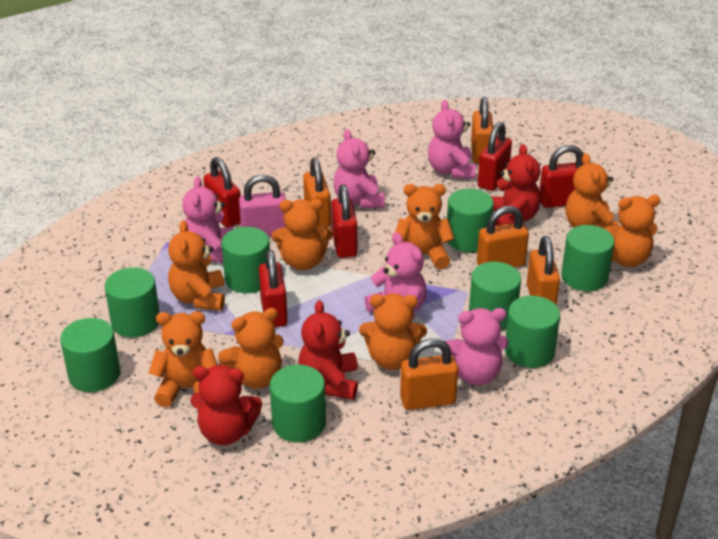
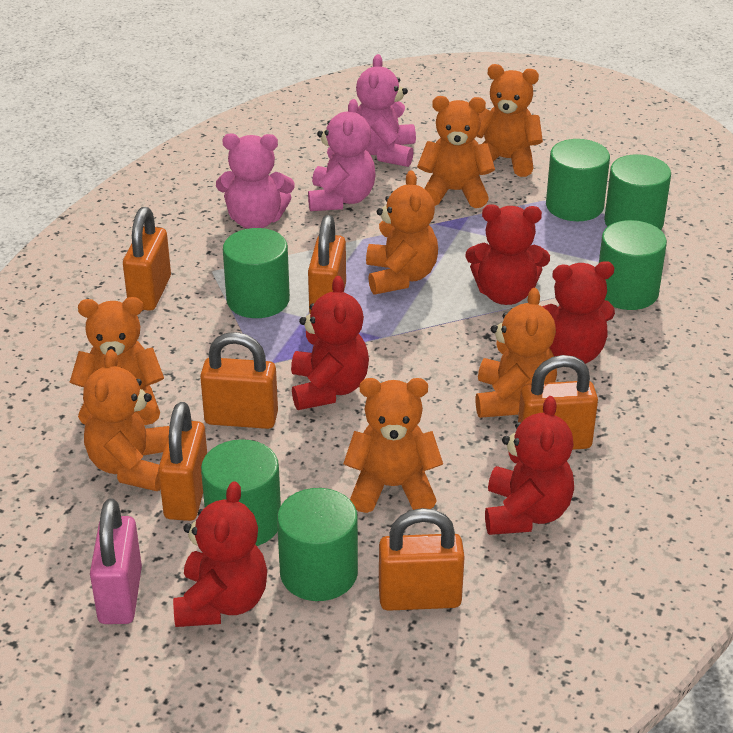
green cylinder: 8 -> 6
orange padlock: 5 -> 6
orange teddy bear: 8 -> 7
pink teddy bear: 5 -> 3
red padlock: 5 -> 0
red teddy bear: 3 -> 5

